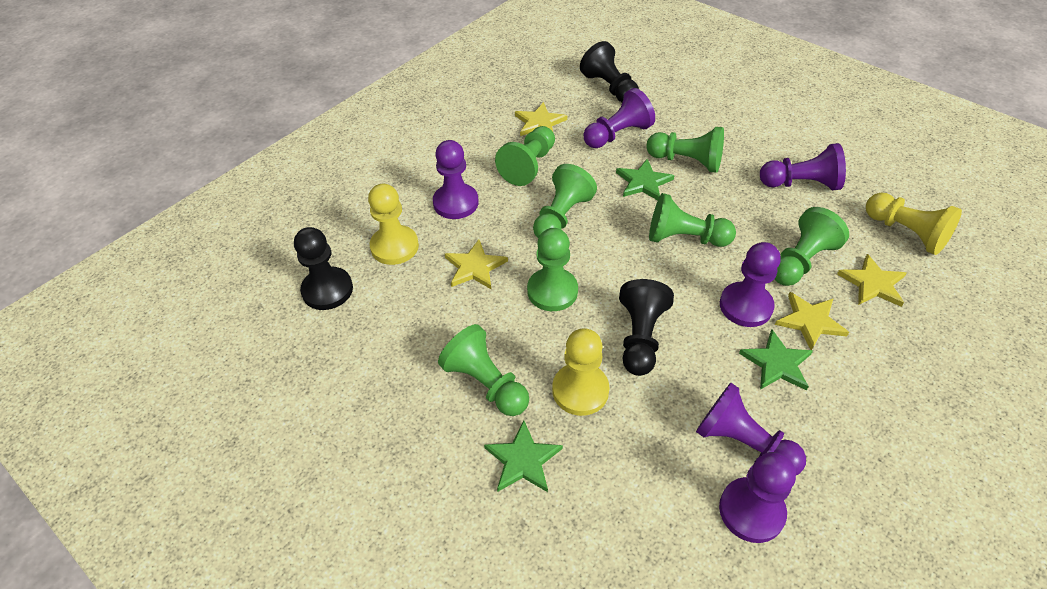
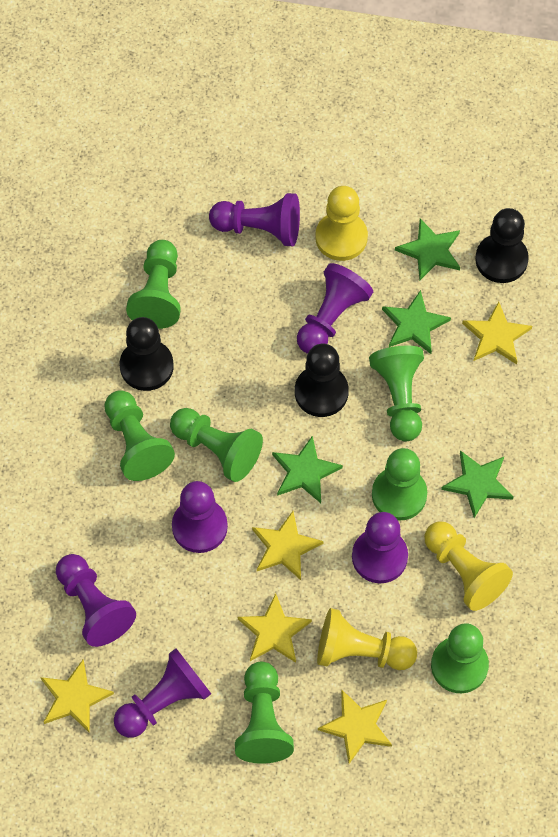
green star: 3 -> 4
yellow star: 4 -> 5

